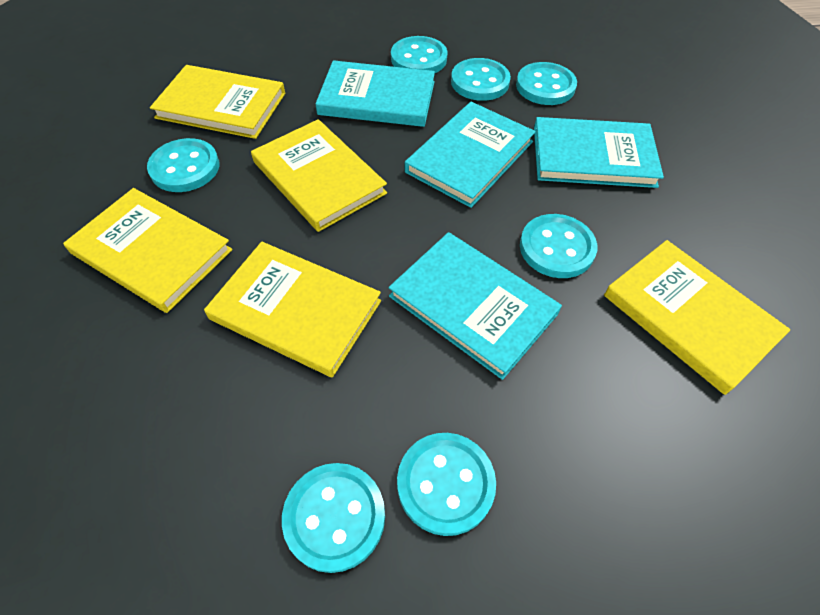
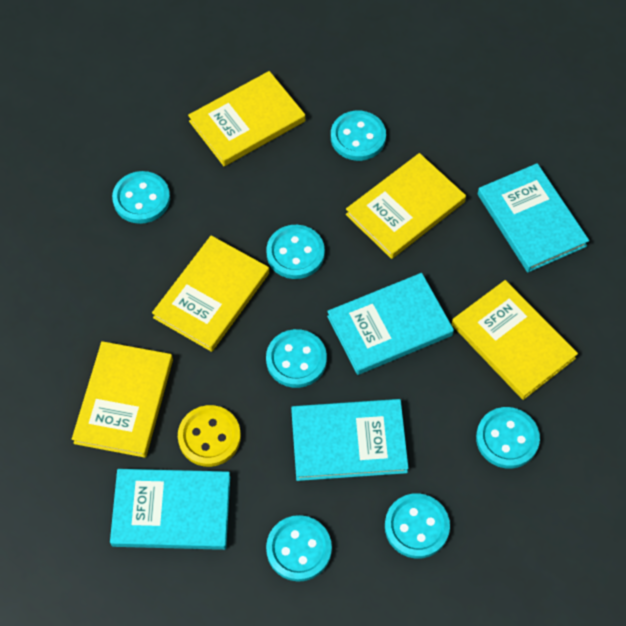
yellow button: 0 -> 1

